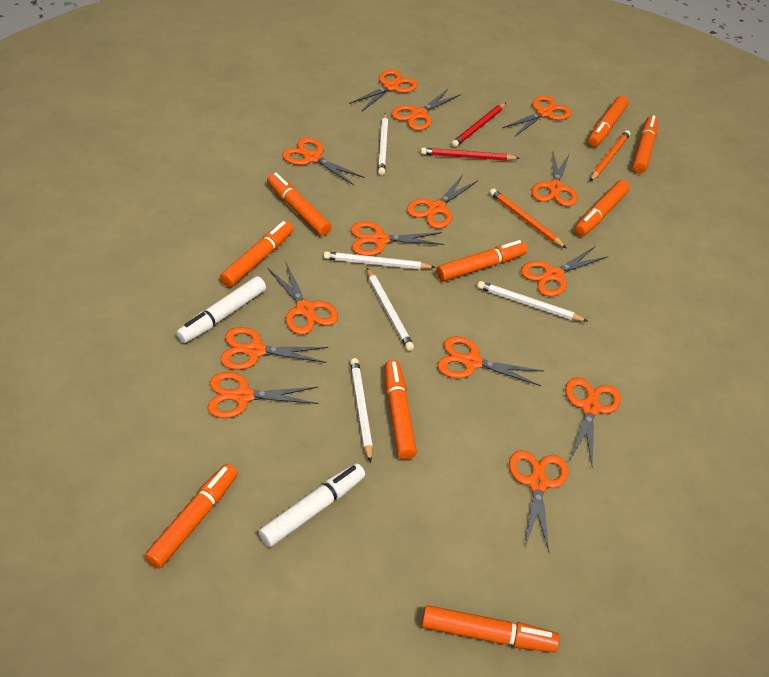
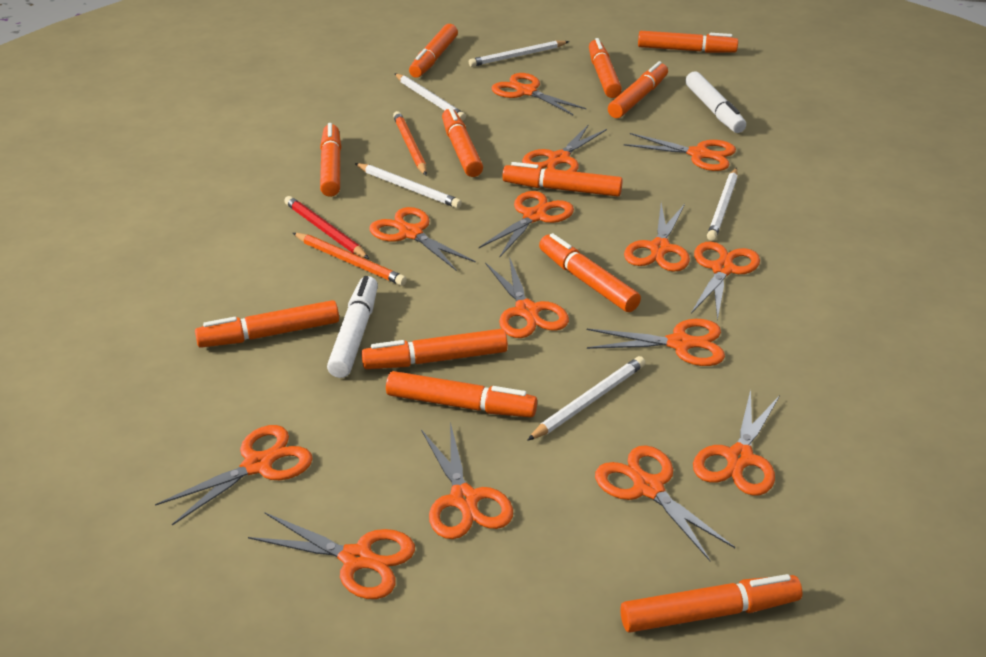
orange marker: 9 -> 12
red pencil: 2 -> 1

